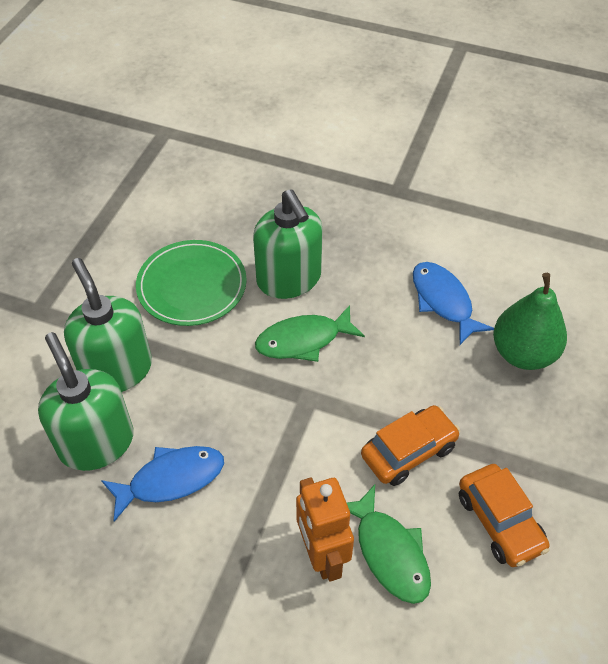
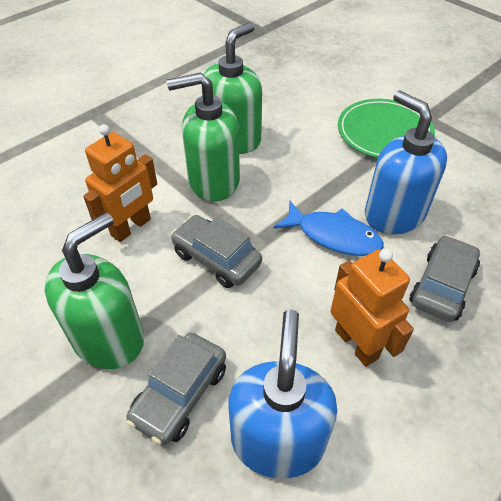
blue fish: 2 -> 1
blue soap dispenser: 0 -> 2
green fish: 2 -> 0
green pear: 1 -> 0
grey car: 0 -> 3
orange car: 2 -> 0
orange robot: 1 -> 2

